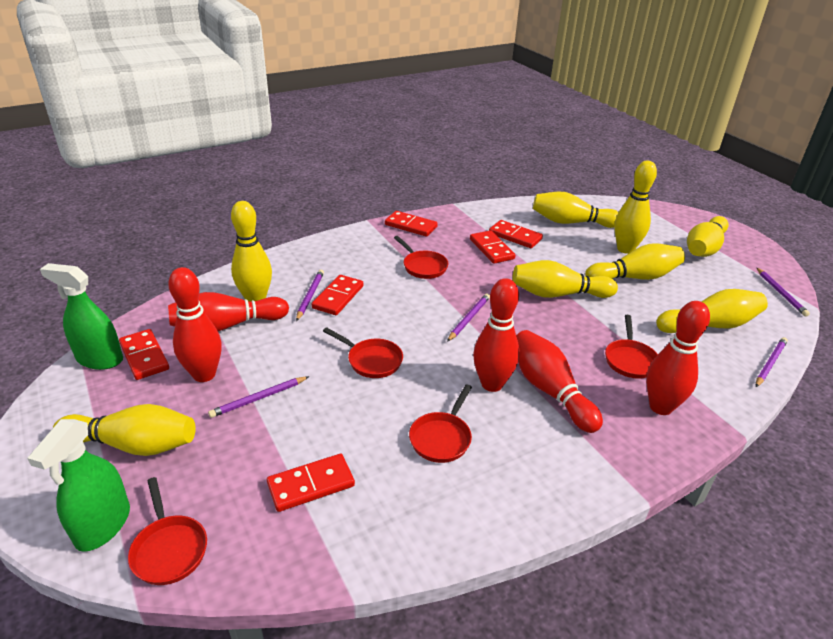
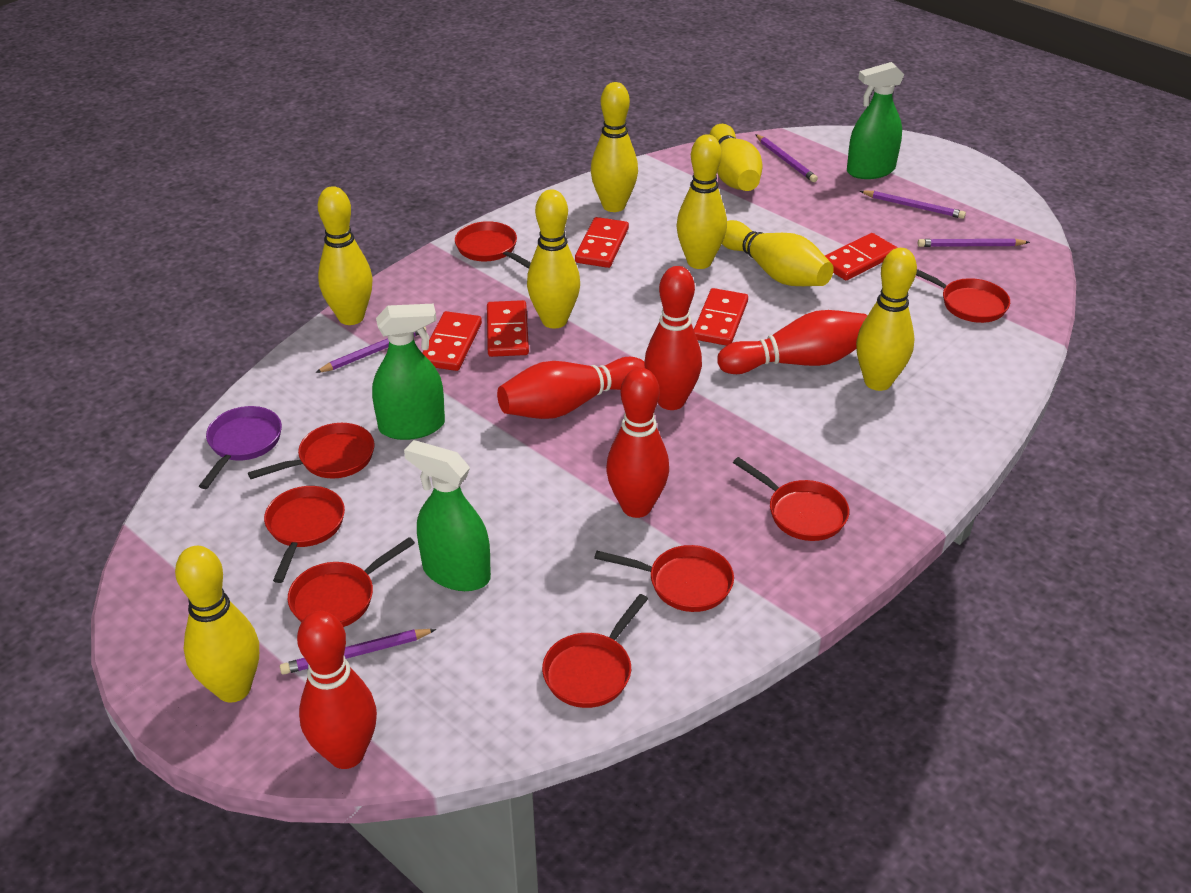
green spray bottle: 2 -> 3
purple pan: 0 -> 1
red domino: 6 -> 5
red pan: 5 -> 8

